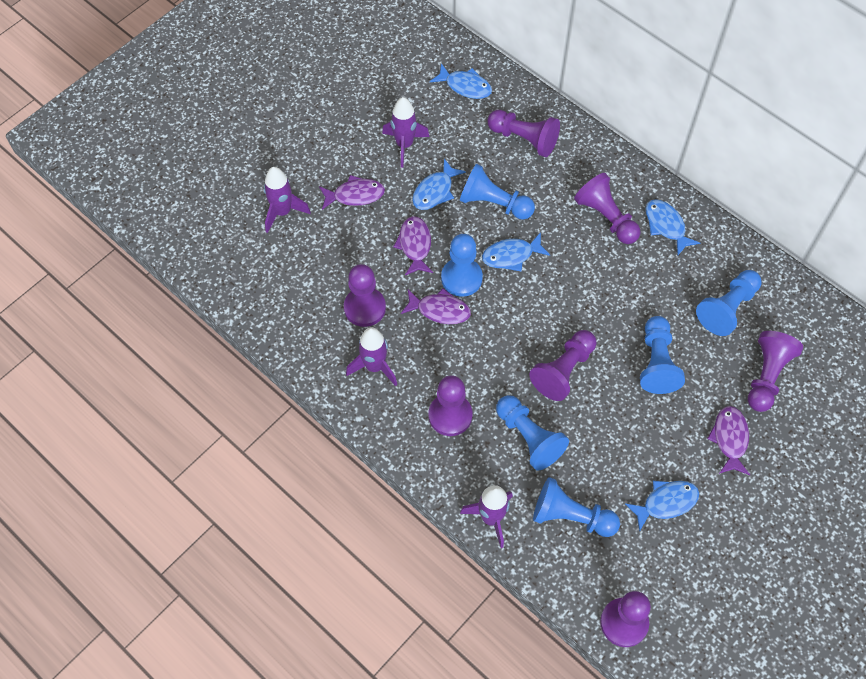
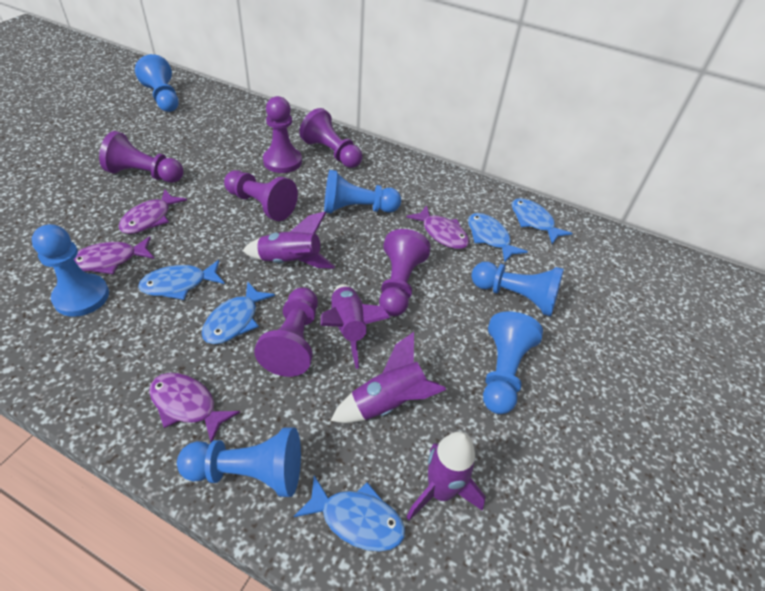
purple pawn: 7 -> 6

